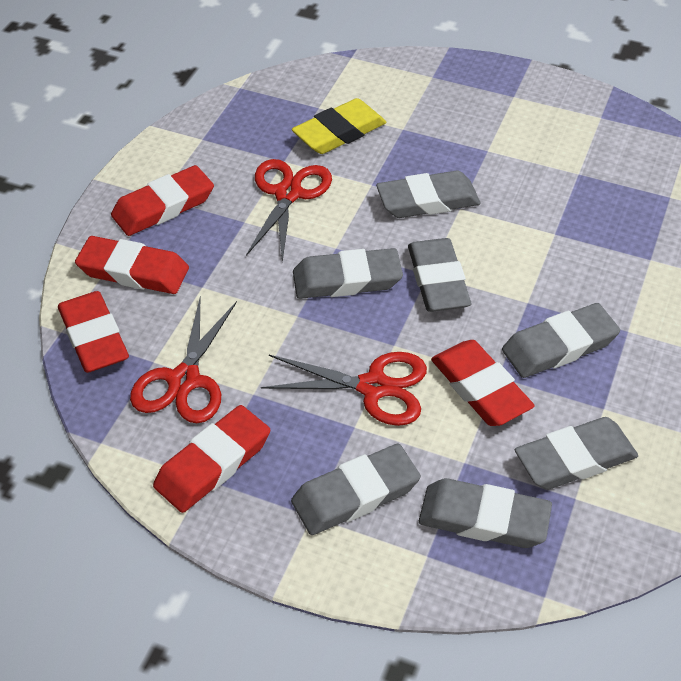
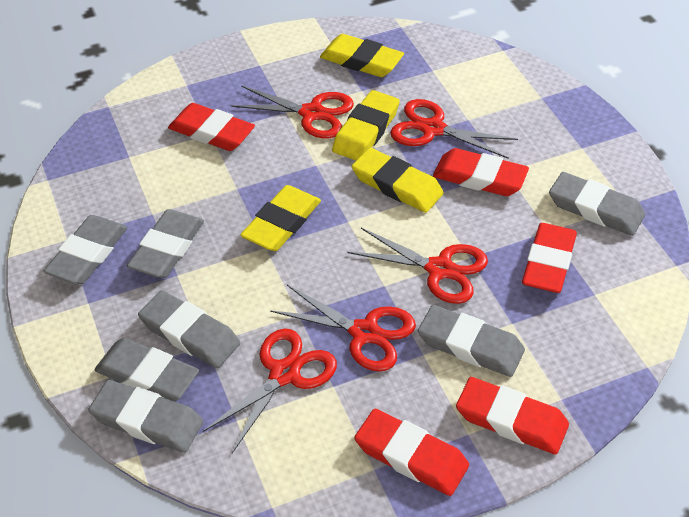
red scissors: 3 -> 5
yellow eraser: 1 -> 4

